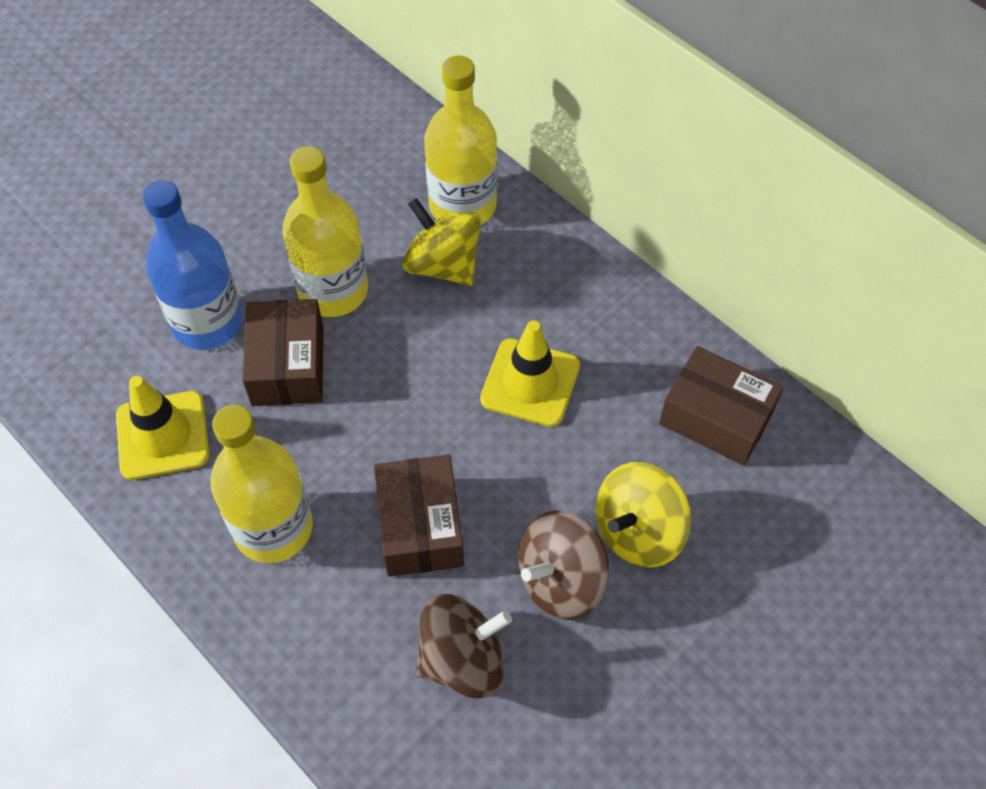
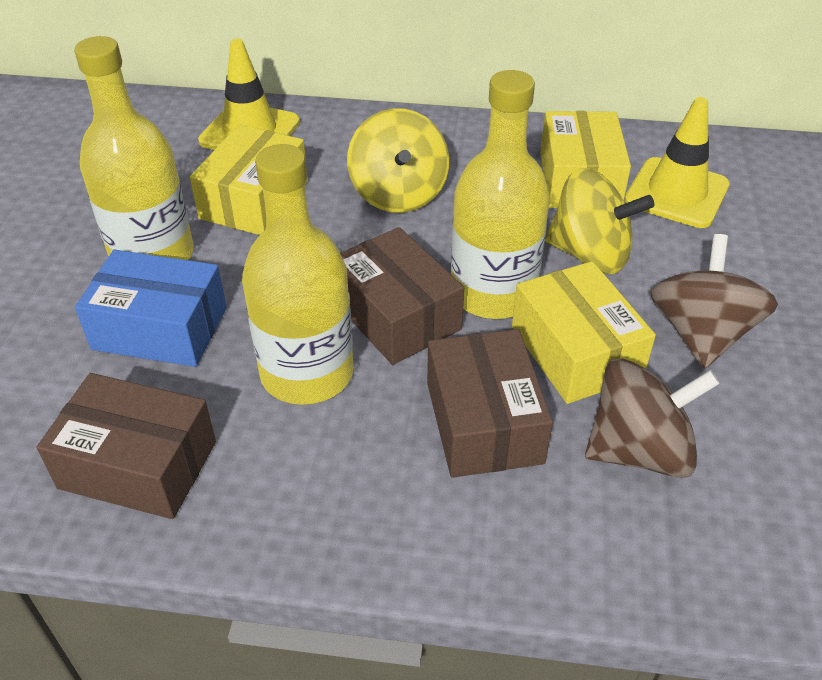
blue bottle: 1 -> 0
blue box: 0 -> 1
yellow box: 0 -> 3

